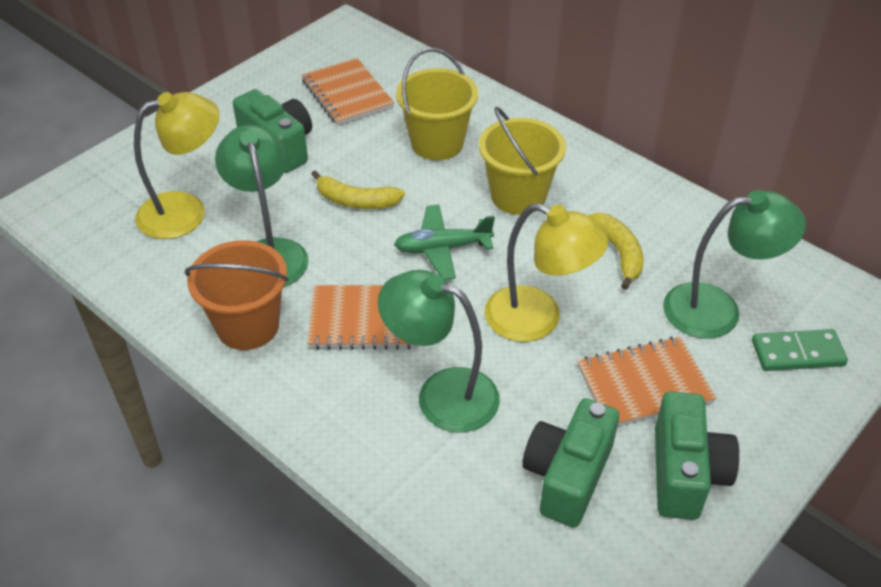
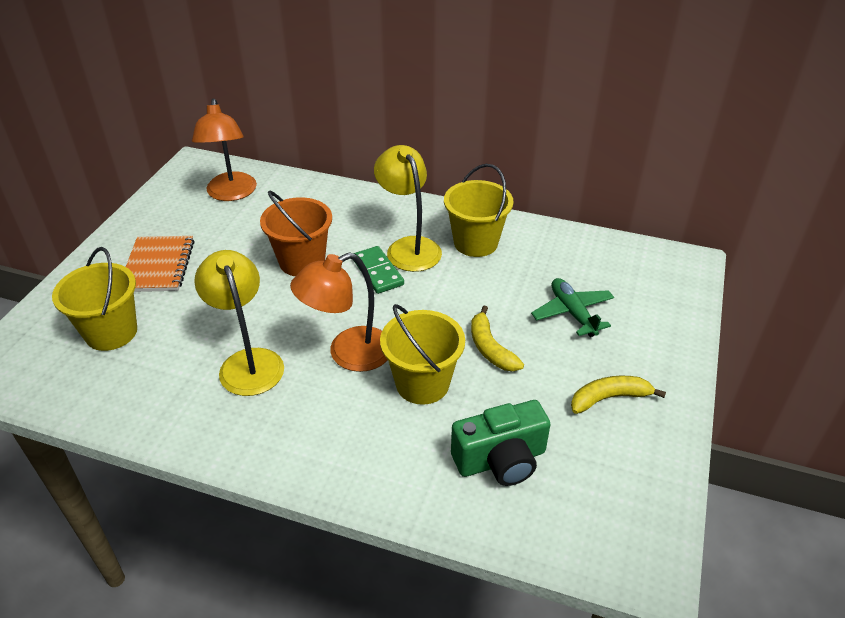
green camera: 3 -> 1
green lamp: 3 -> 0
orange lamp: 0 -> 2
orange notebook: 3 -> 1
yellow bucket: 2 -> 3

